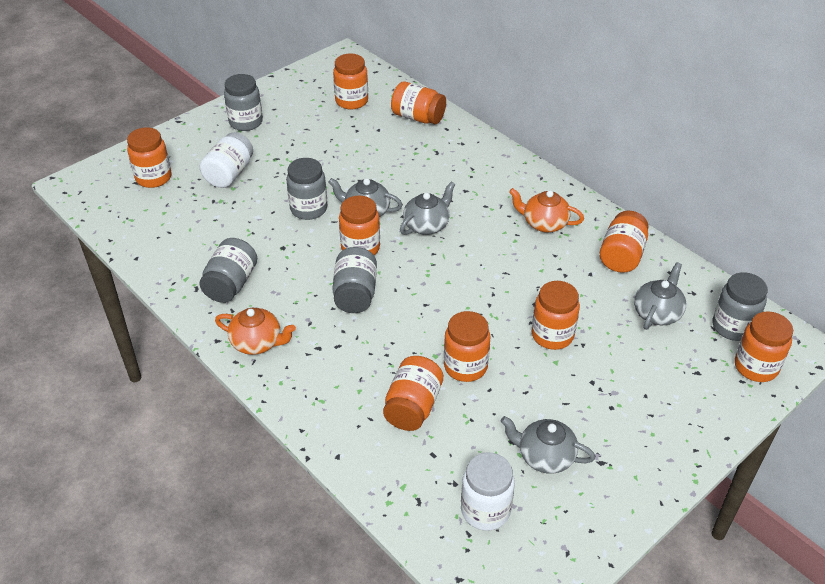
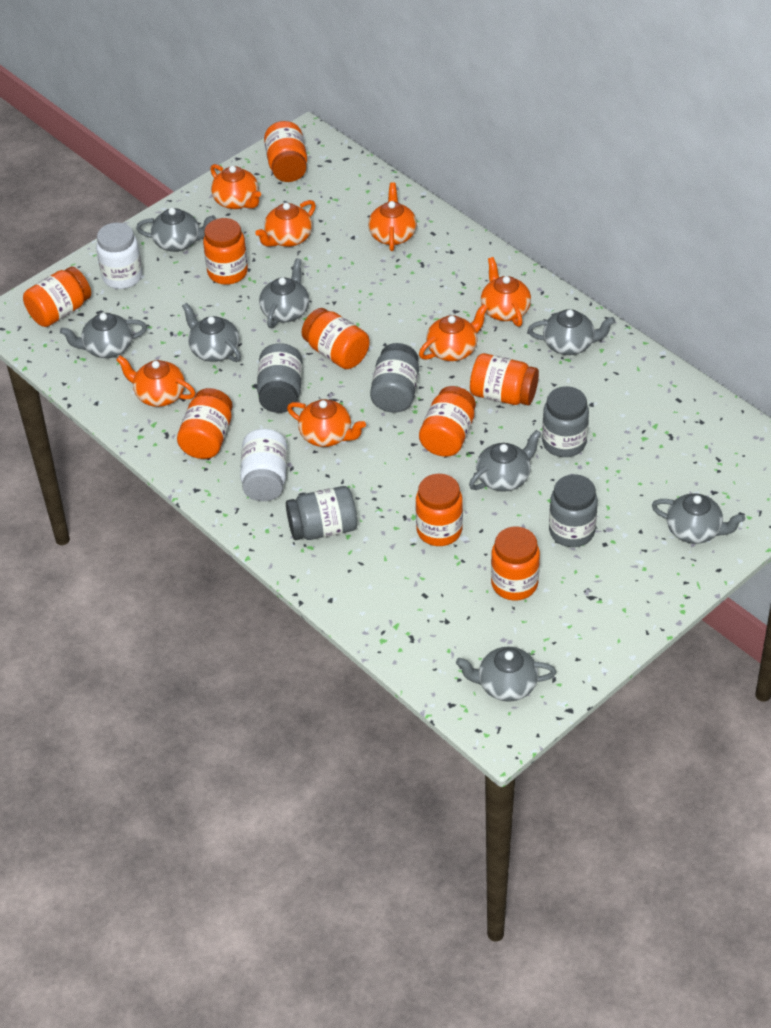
grey teapot: 4 -> 8
orange teapot: 2 -> 7

